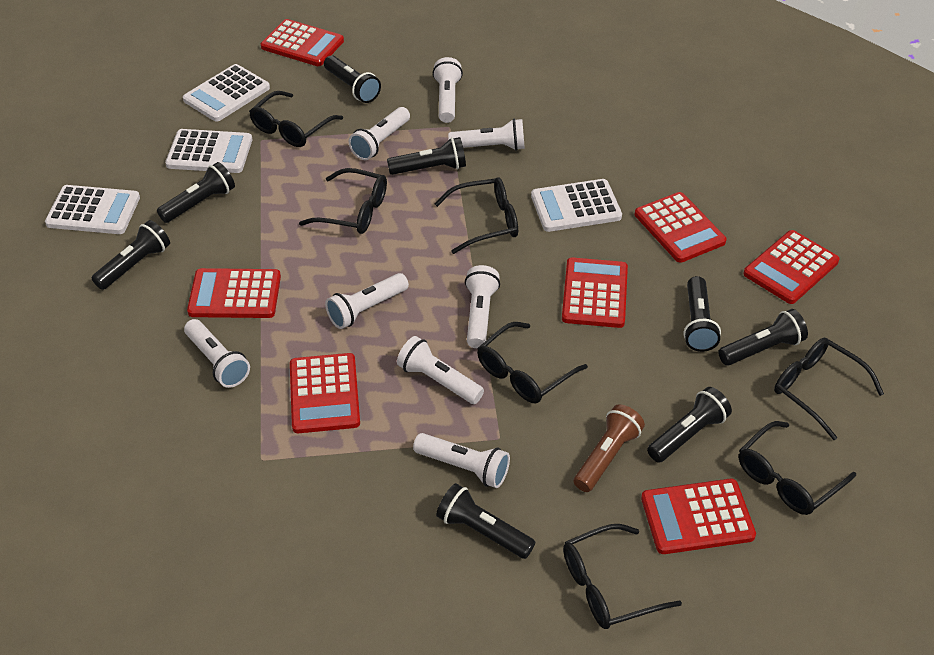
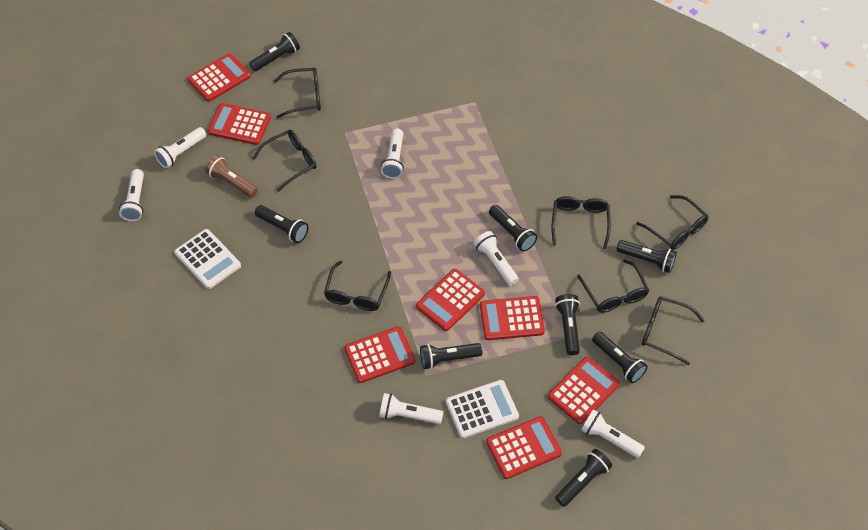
white calculator: 4 -> 2
white flashlight: 8 -> 6

